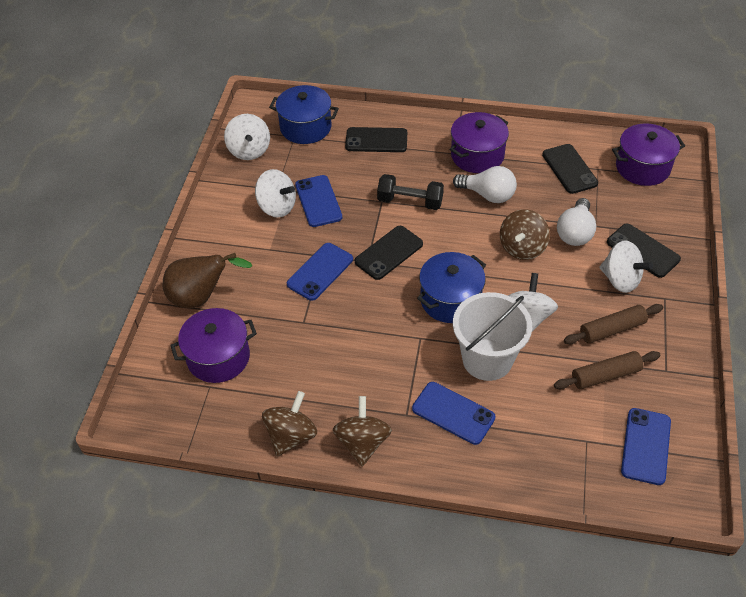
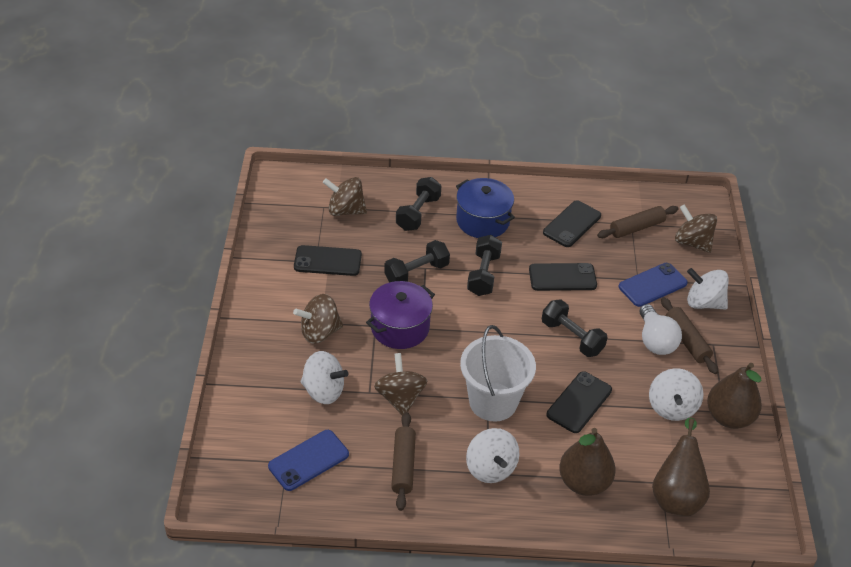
black dumbbell: 1 -> 4
blue phone: 4 -> 2
blue pot: 2 -> 1
brown pear: 1 -> 3
brown rolling pin: 2 -> 3
brown spinning top: 3 -> 4
purple pot: 3 -> 1
white light bulb: 2 -> 1

